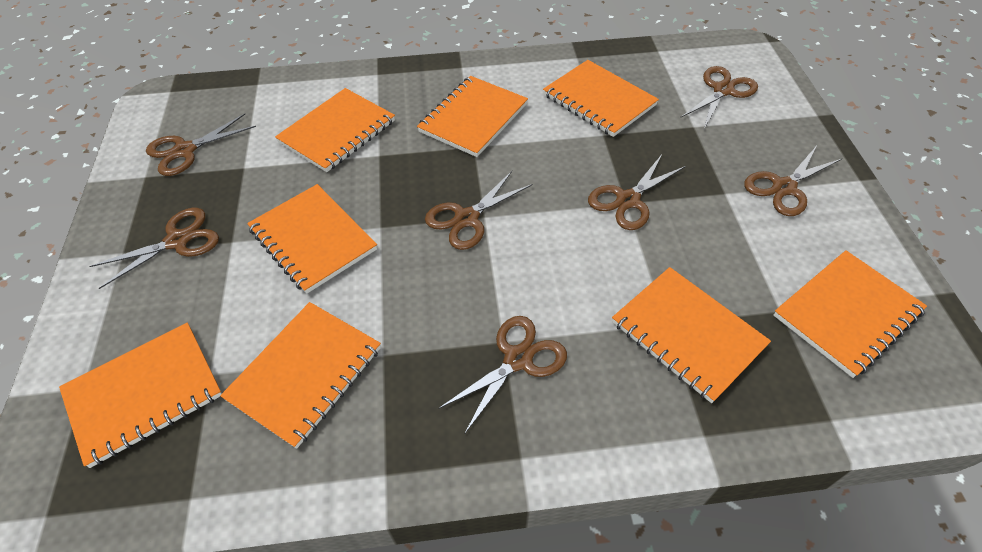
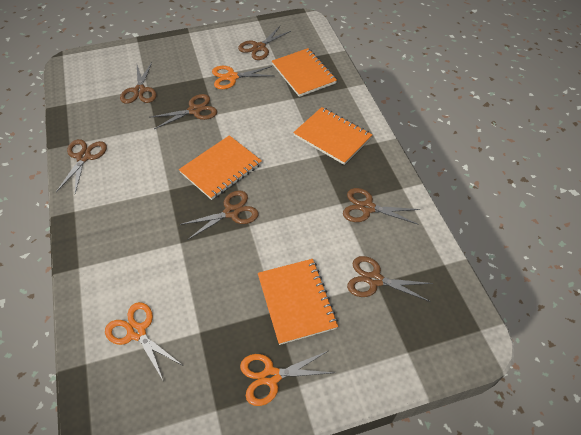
orange notebook: 8 -> 4
orange scissors: 0 -> 3

